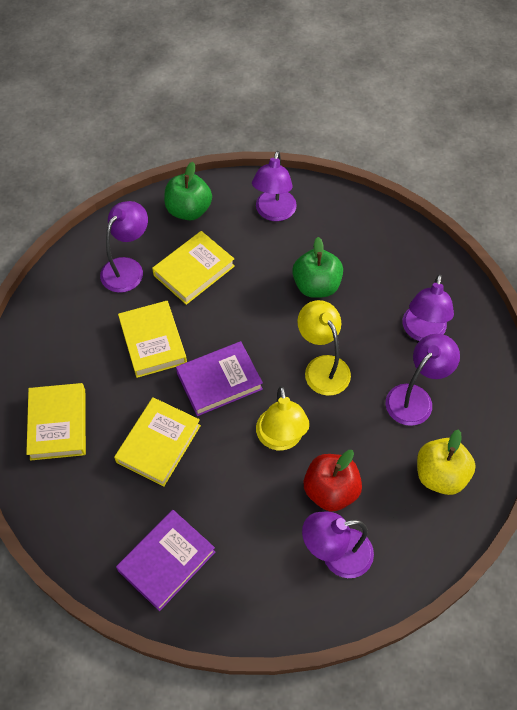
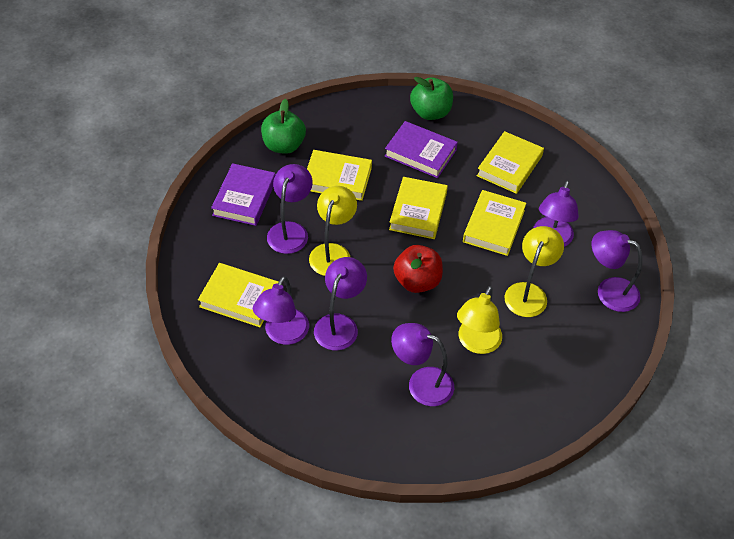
purple lamp: 5 -> 6
yellow apple: 1 -> 0
yellow book: 4 -> 5
yellow lamp: 2 -> 3

